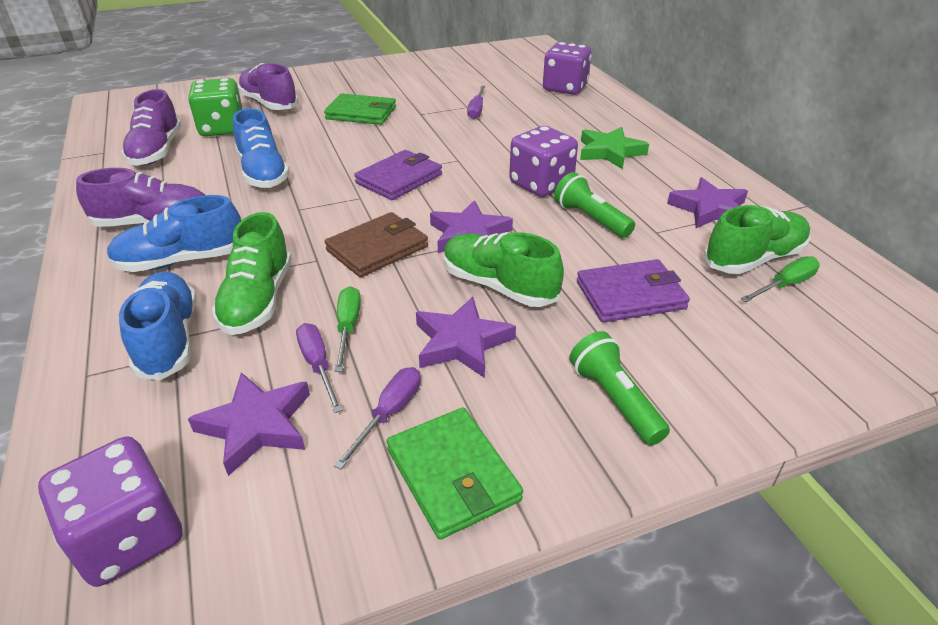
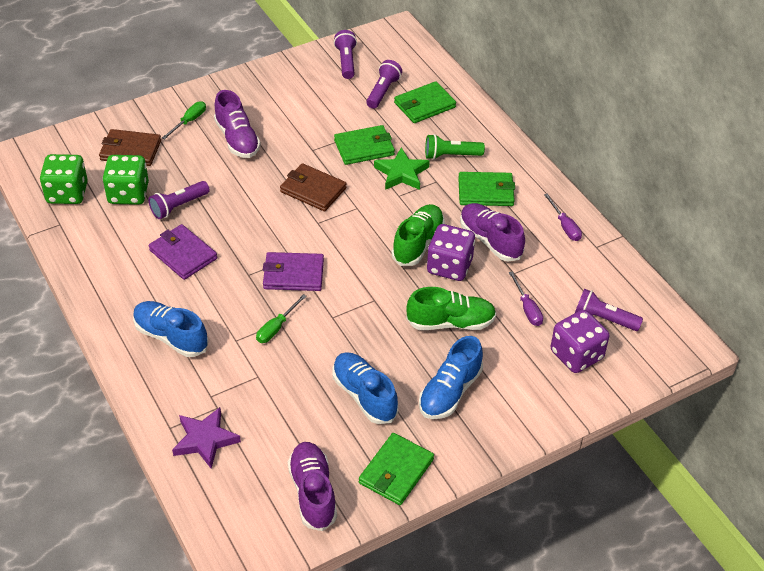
brown wallet: 1 -> 2
green dice: 1 -> 2
green flashlight: 2 -> 1
green shoe: 3 -> 2
green wallet: 2 -> 4
purple dice: 3 -> 2
purple flashlight: 0 -> 4
purple screwdriver: 3 -> 2
purple star: 4 -> 1

